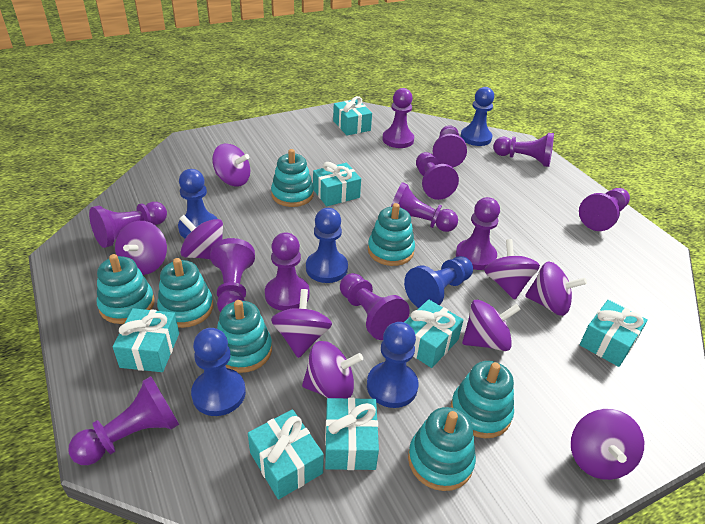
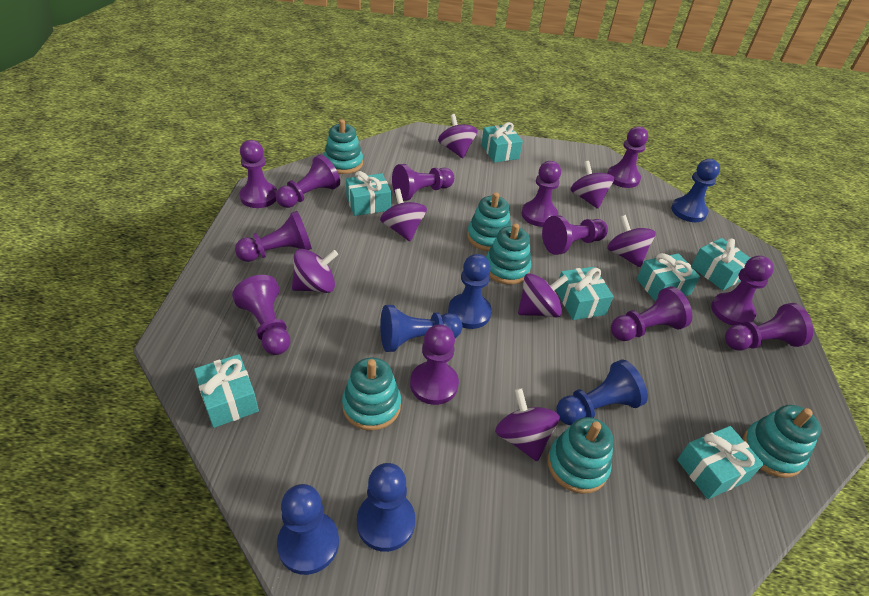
purple spinning top: 9 -> 7
turquoise stacking toy: 7 -> 6

